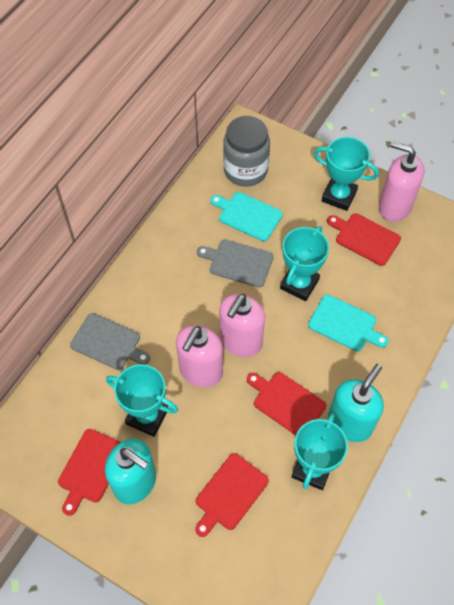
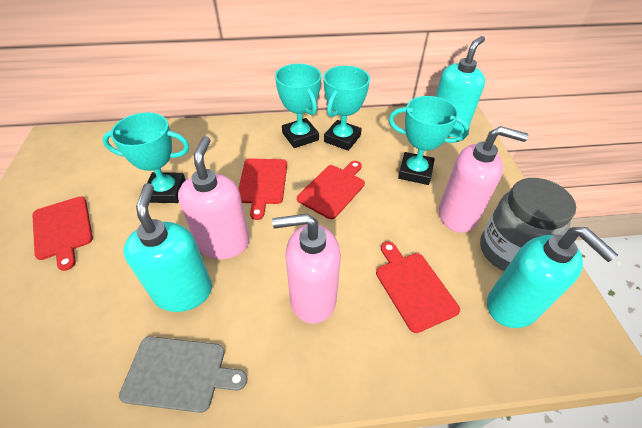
grey cutting board: 2 -> 1
turquoise cutting board: 2 -> 0
turquoise soap dispenser: 2 -> 3

